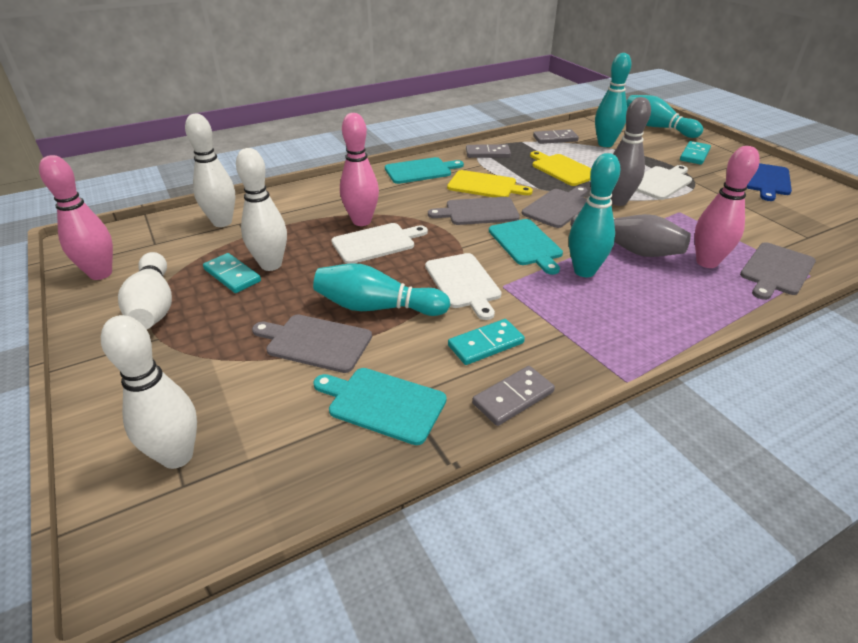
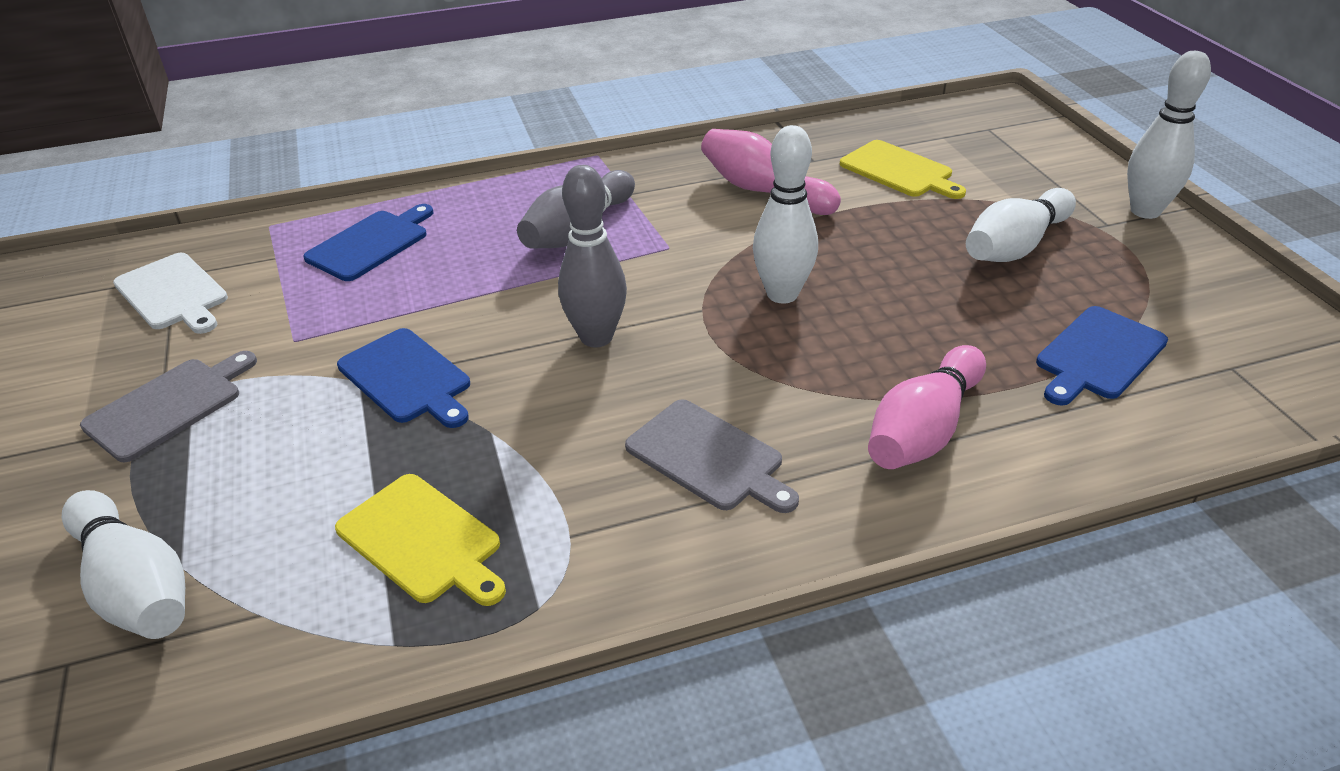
blue cutting board: 1 -> 3
grey cutting board: 4 -> 2
grey domino: 3 -> 0
pink bowling pin: 3 -> 2
turquoise bowling pin: 4 -> 0
turquoise cutting board: 3 -> 0
turquoise domino: 3 -> 0
white cutting board: 3 -> 1

